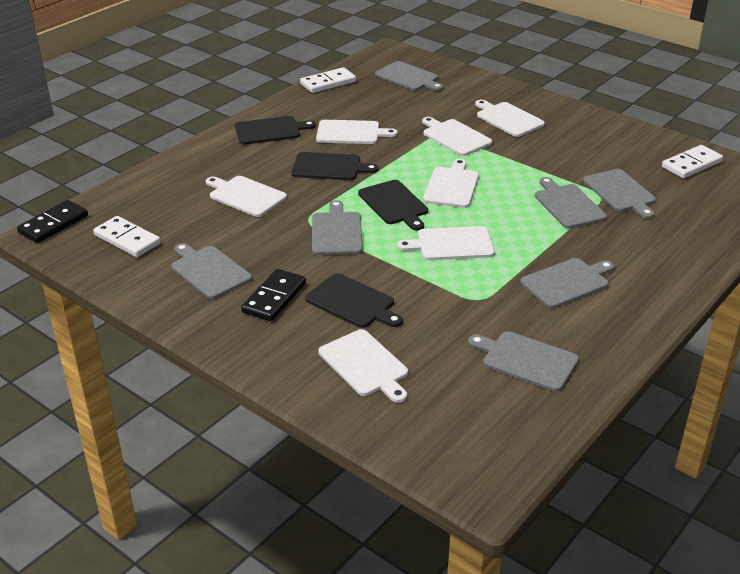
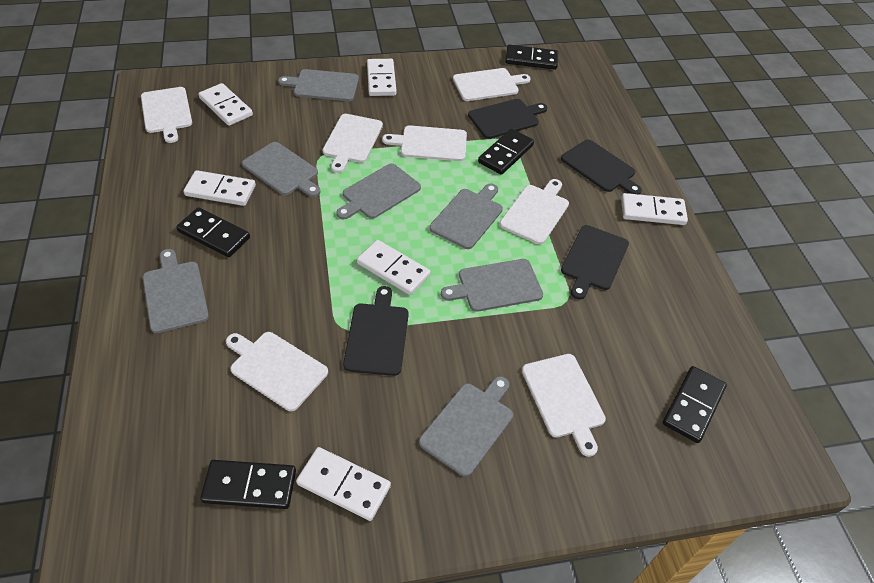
black domino: 2 -> 5
white domino: 3 -> 6

